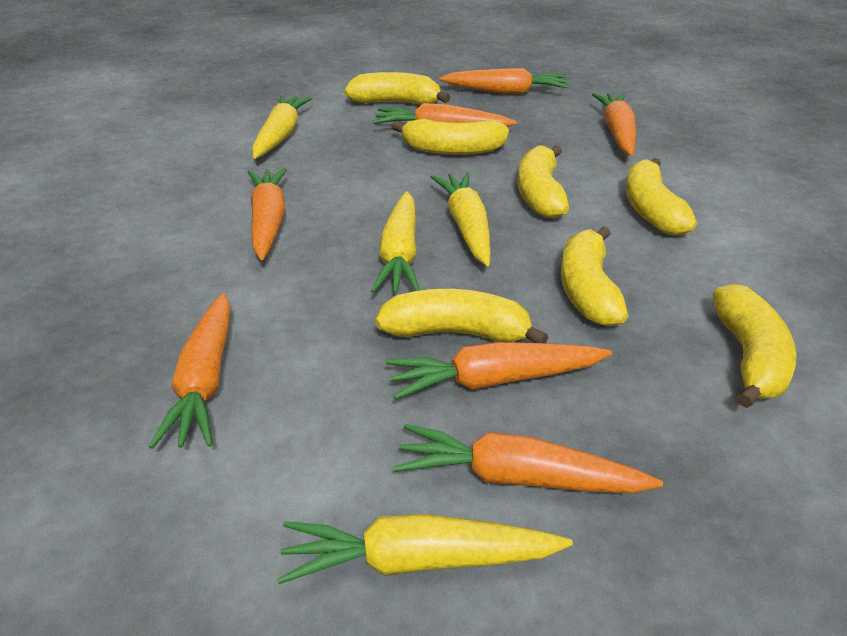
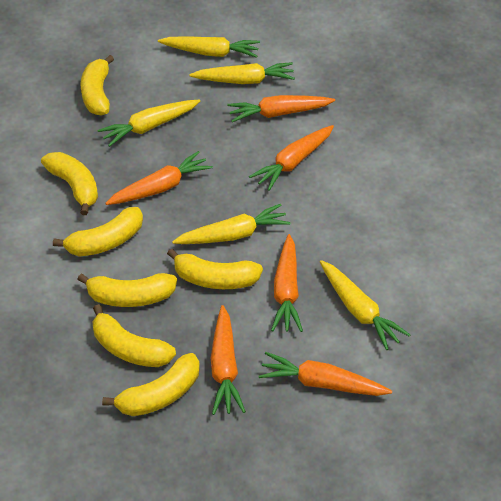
orange carrot: 7 -> 6
yellow carrot: 4 -> 5

